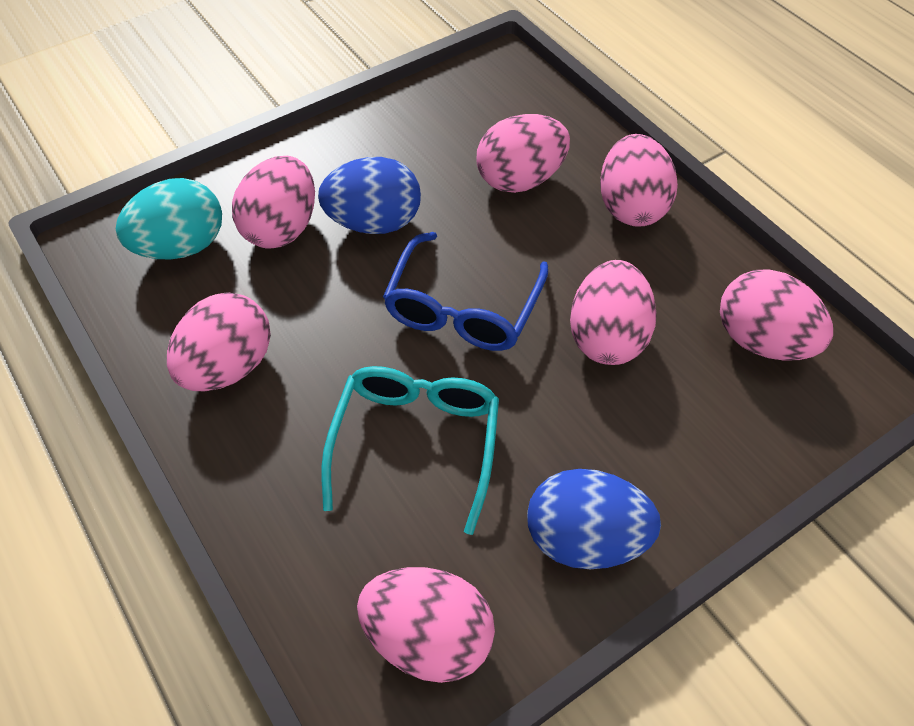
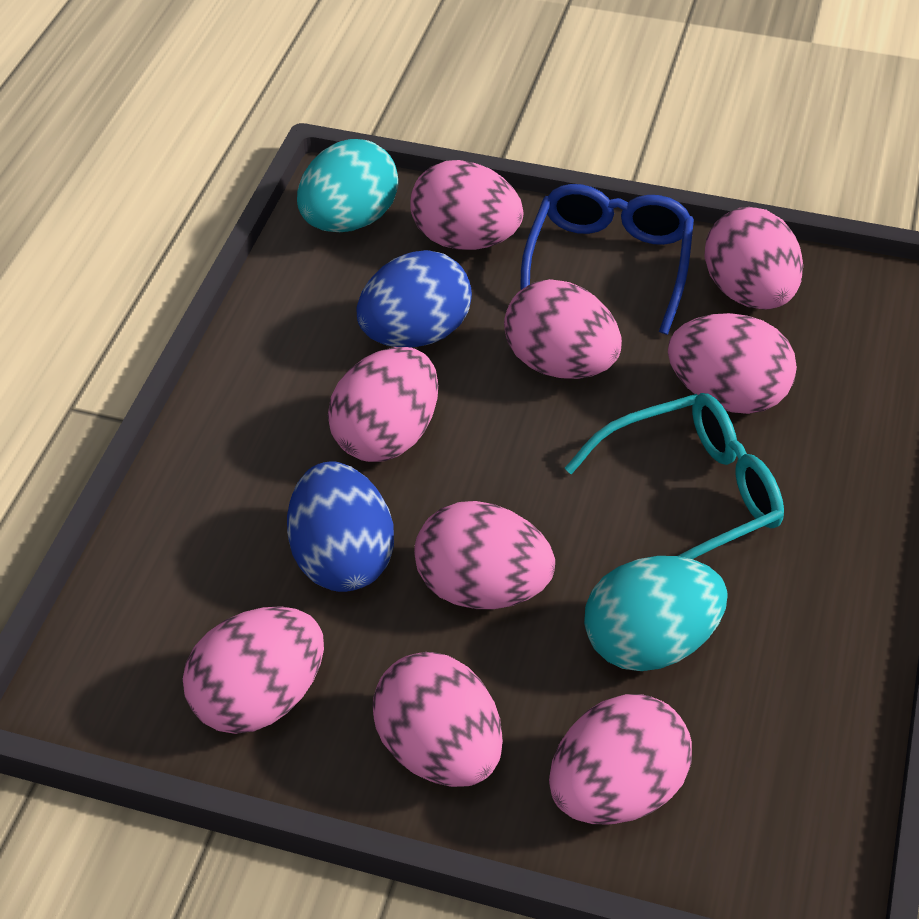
pink egg: 7 -> 9
turquoise egg: 1 -> 2

